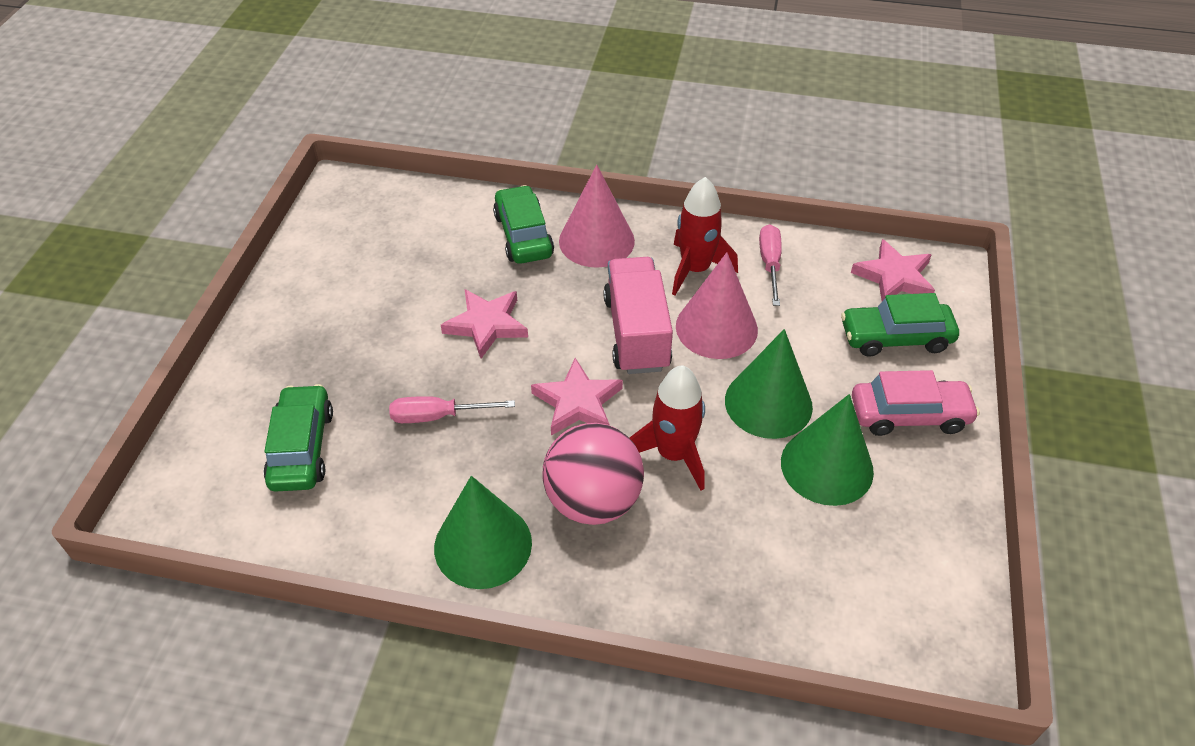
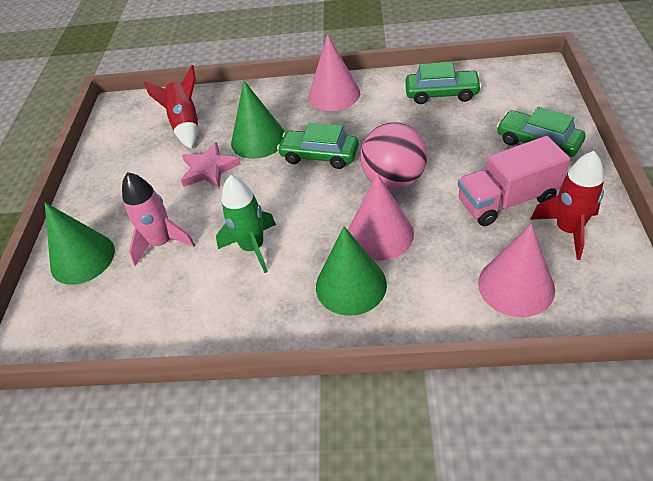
green rocket: 0 -> 1
pink car: 1 -> 0
pink cone: 2 -> 3
pink rocket: 0 -> 1
pink screwdriver: 2 -> 0
pink star: 3 -> 1

